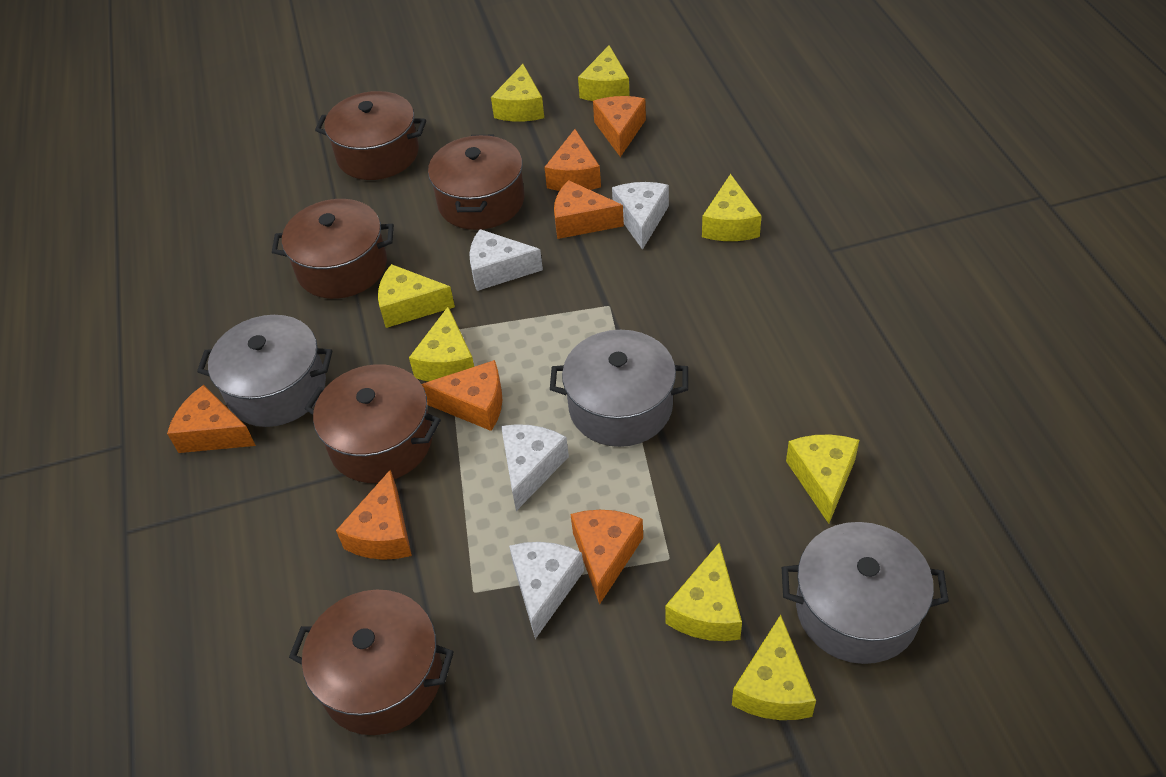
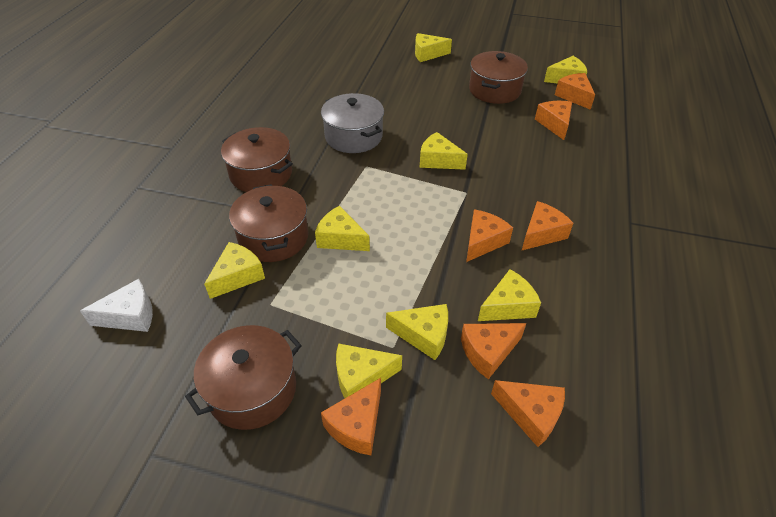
brown pot: 5 -> 4
grey pot: 3 -> 1
white cheese: 4 -> 1

